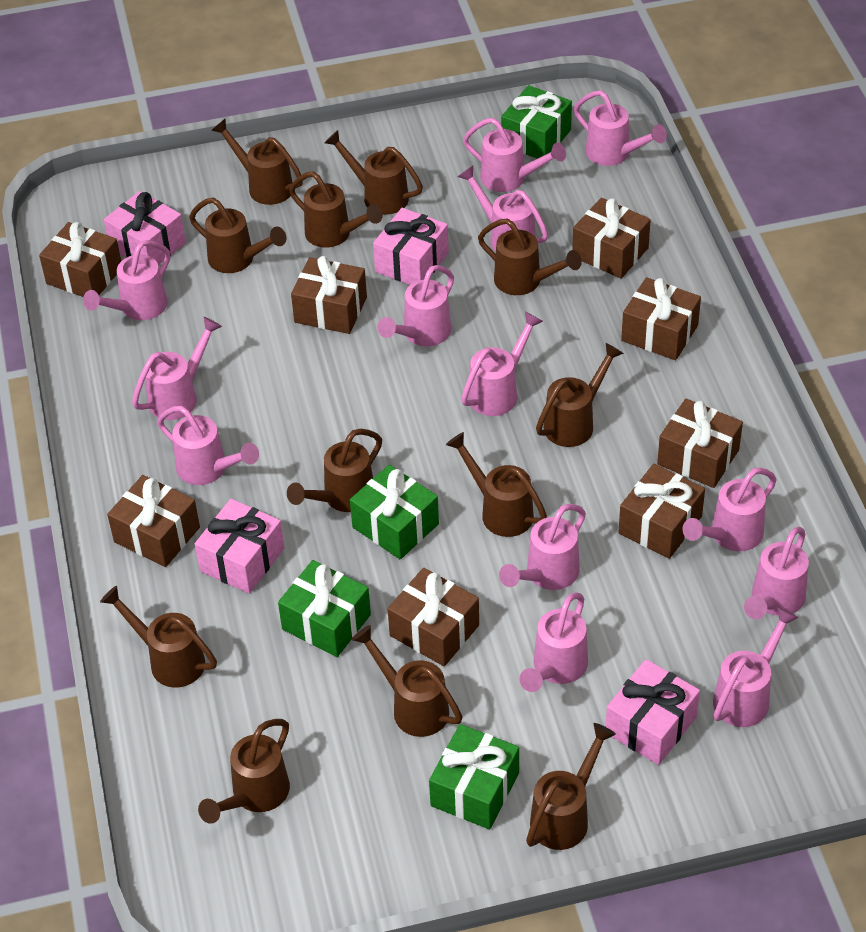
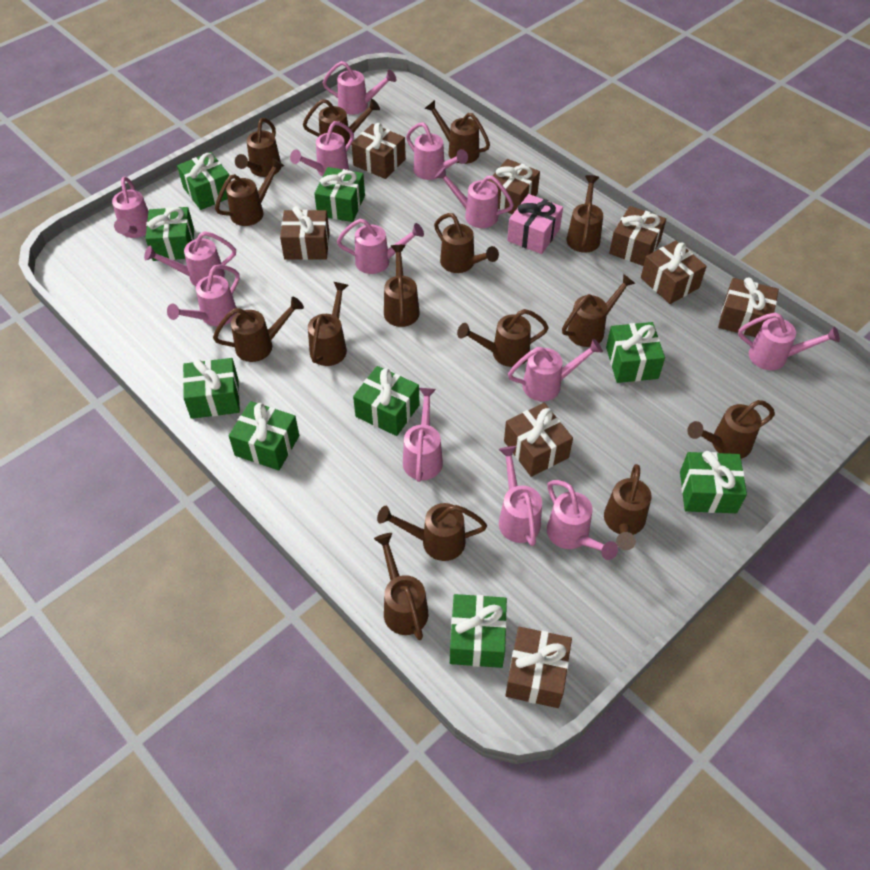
brown watering can: 12 -> 15
green gift: 4 -> 9
pink gift: 4 -> 1

